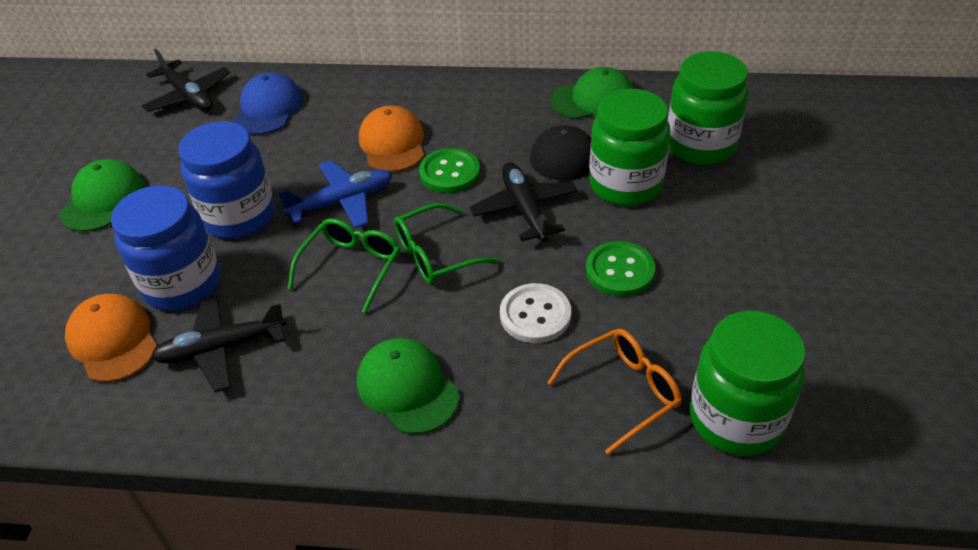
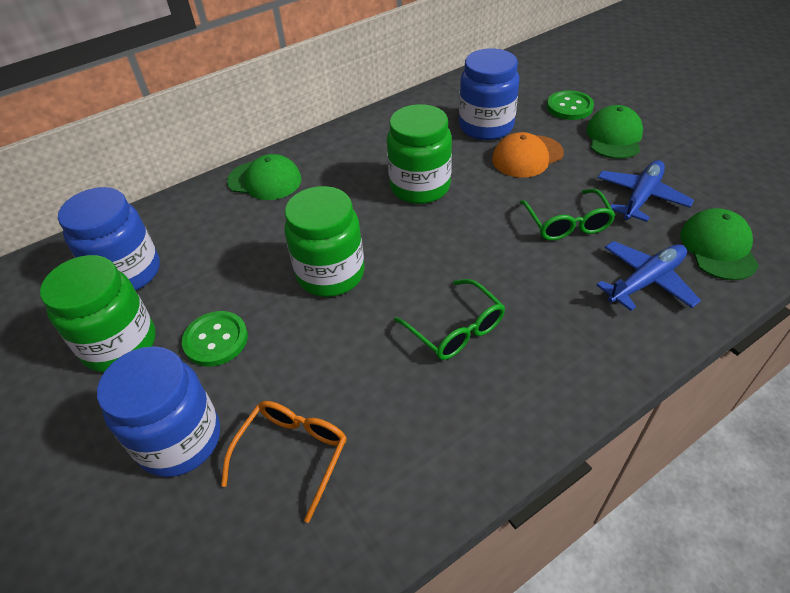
black cap: 1 -> 0
black plane: 3 -> 0
blue cap: 1 -> 0
blue jar: 2 -> 3
blue plane: 1 -> 2
orange cap: 2 -> 1
white button: 1 -> 0

